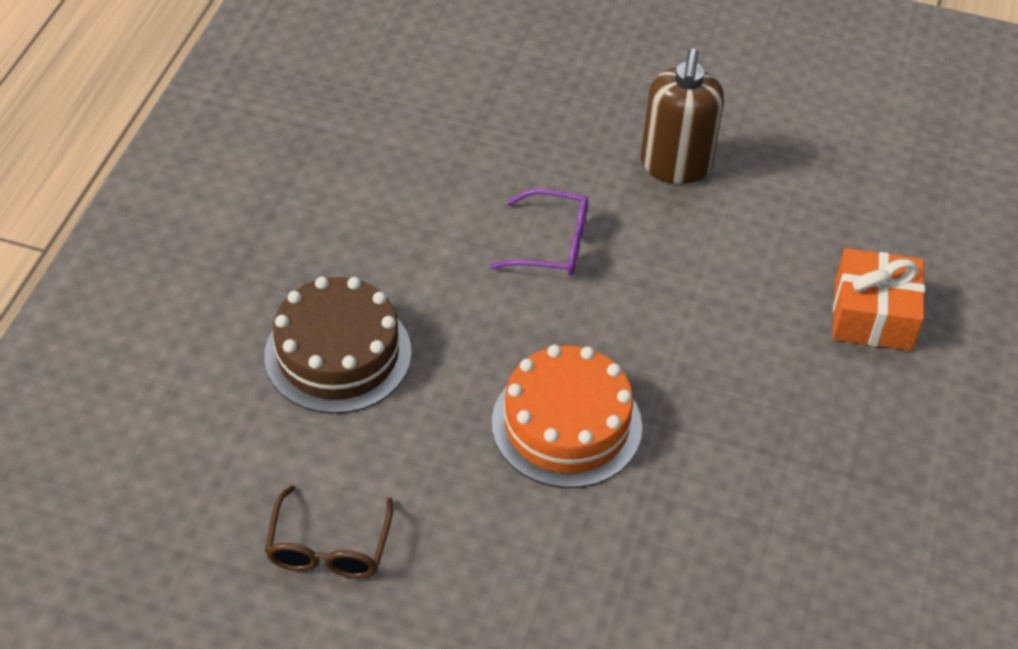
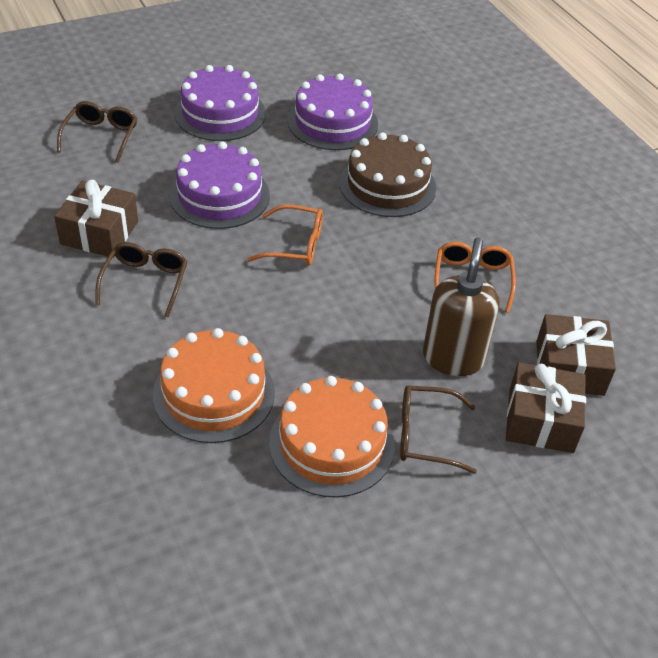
brown gift: 0 -> 3
brown glasses: 1 -> 3
orange cake: 1 -> 2
orange gift: 1 -> 0
orange glasses: 0 -> 2
purple cake: 0 -> 3
purple glasses: 1 -> 0

